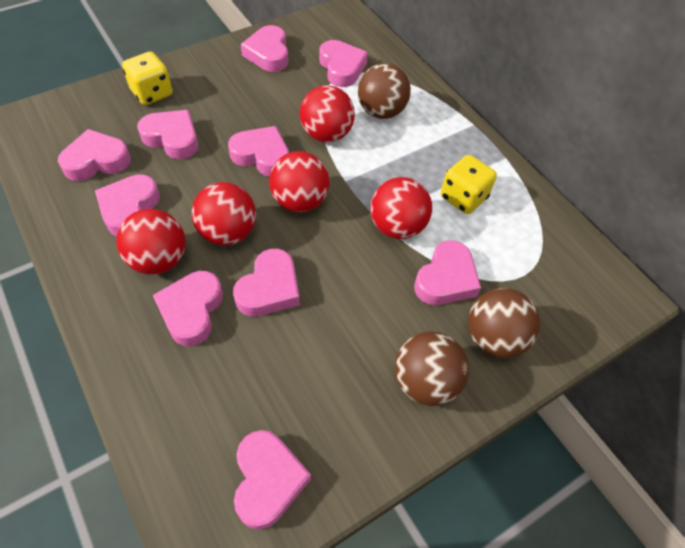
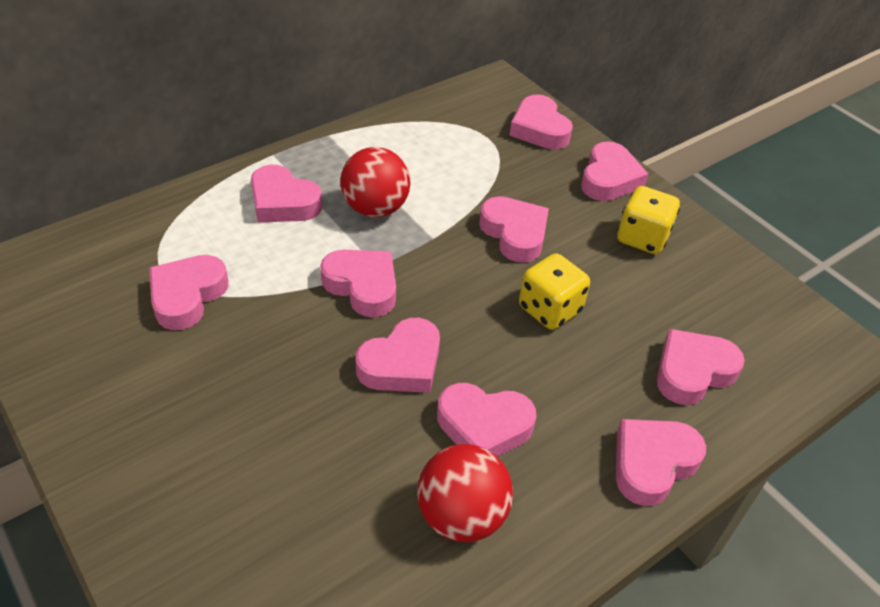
brown ball: 3 -> 0
red ball: 5 -> 2

